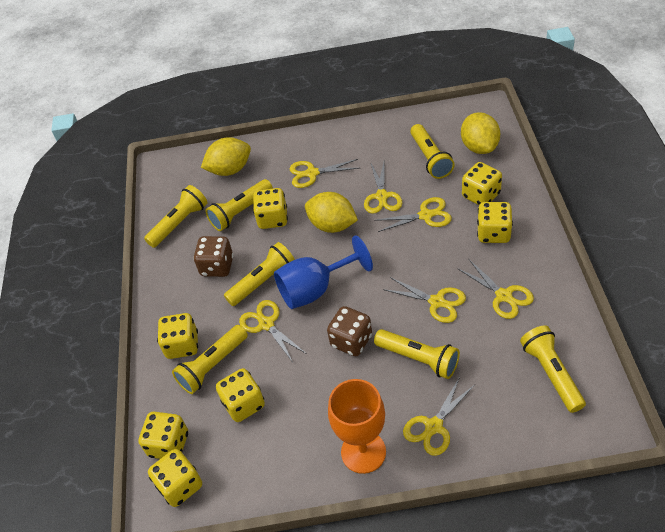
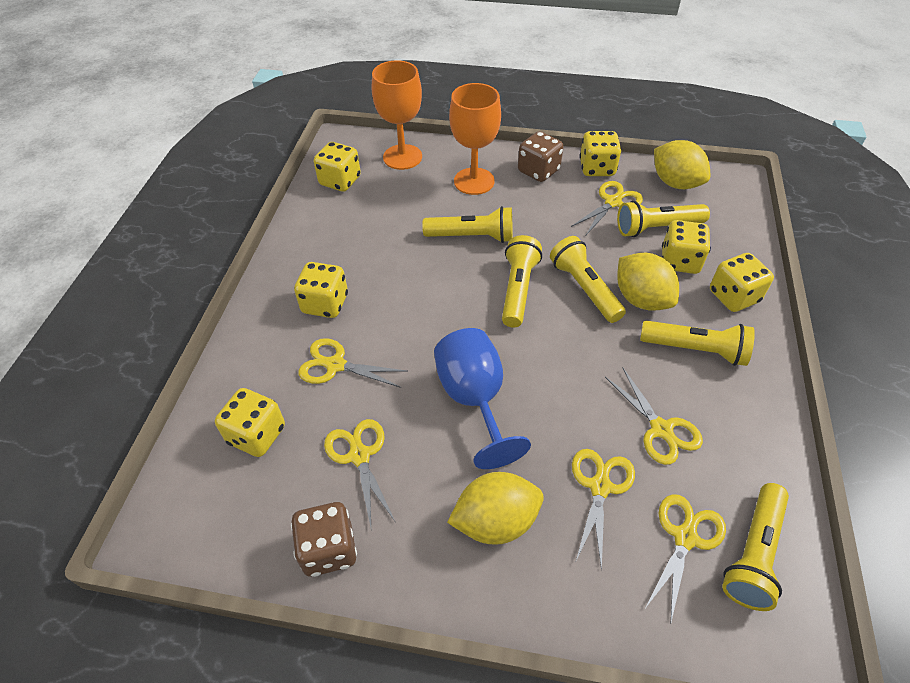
orange goblet: 1 -> 2
yellow dice: 7 -> 6
yellow flashlight: 7 -> 6
yellow scissors: 7 -> 6

